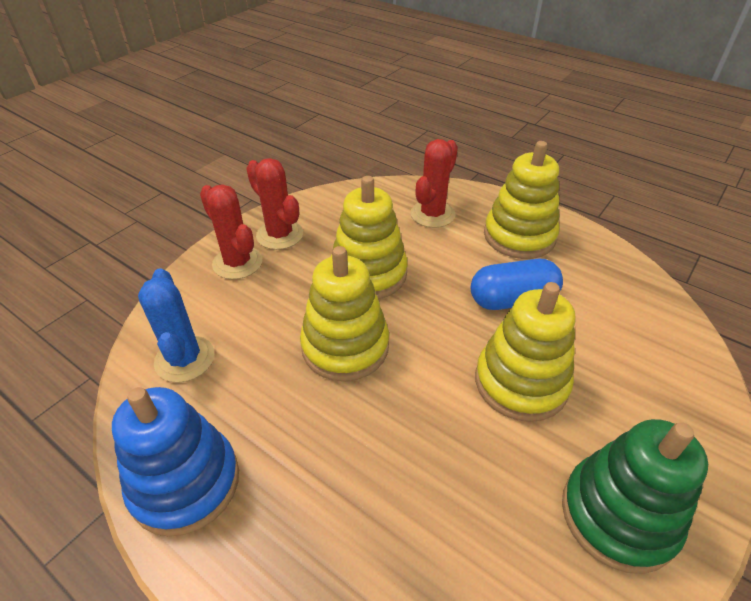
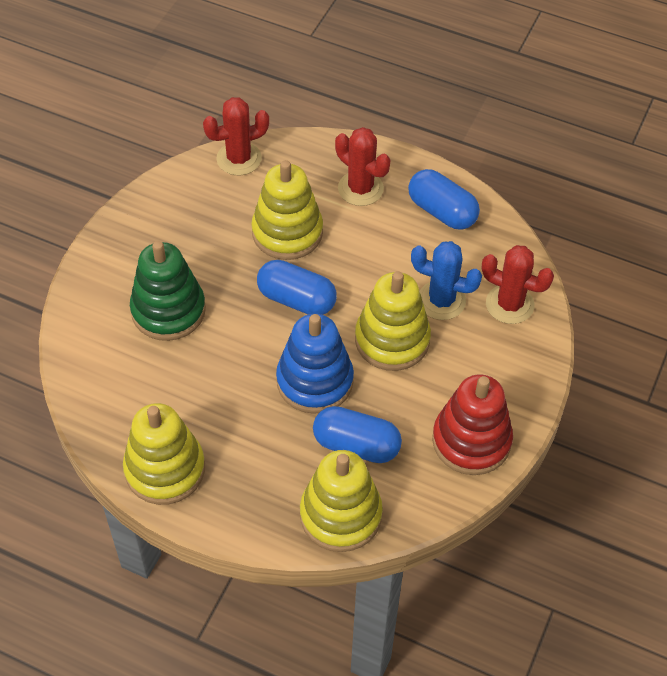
blue capsule: 1 -> 3
red stacking toy: 0 -> 1

